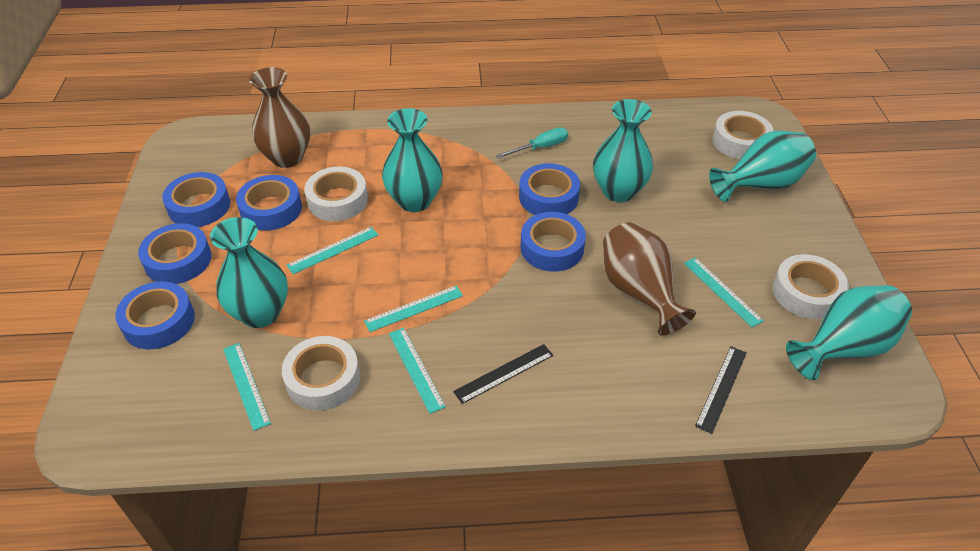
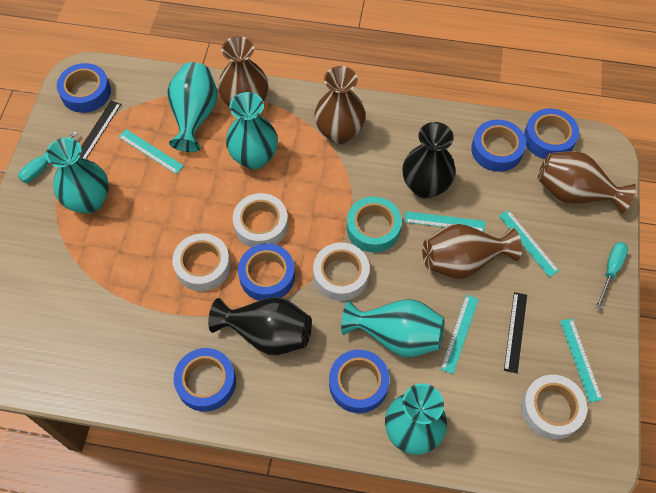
black vase: 0 -> 2
brown vase: 2 -> 4
turquoise screwdriver: 1 -> 2
turquoise tape: 0 -> 1

